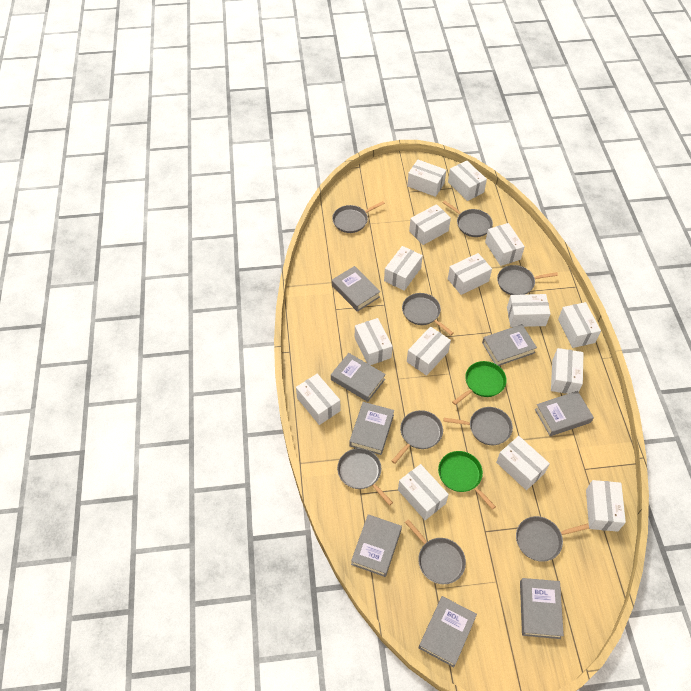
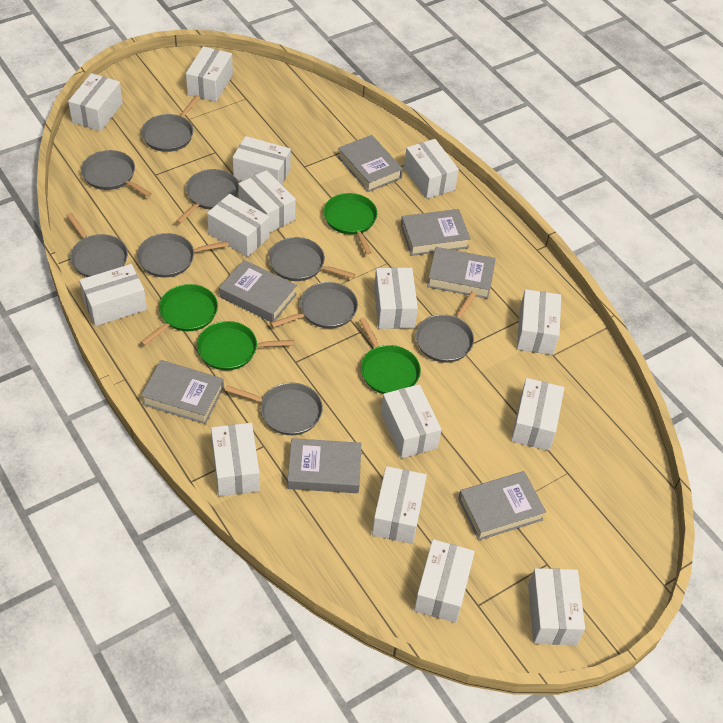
green pan: 2 -> 4
grey book: 8 -> 7

